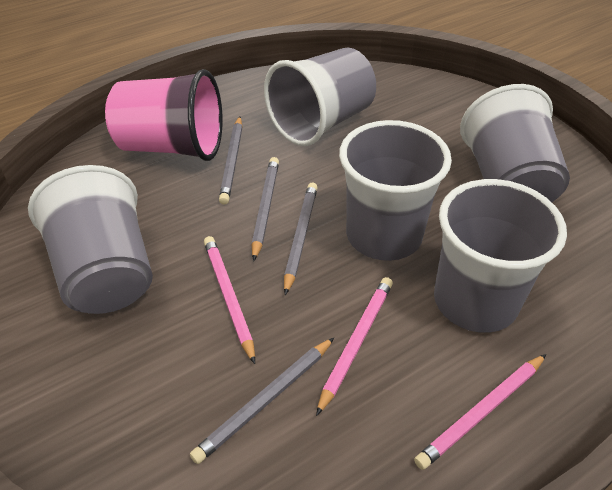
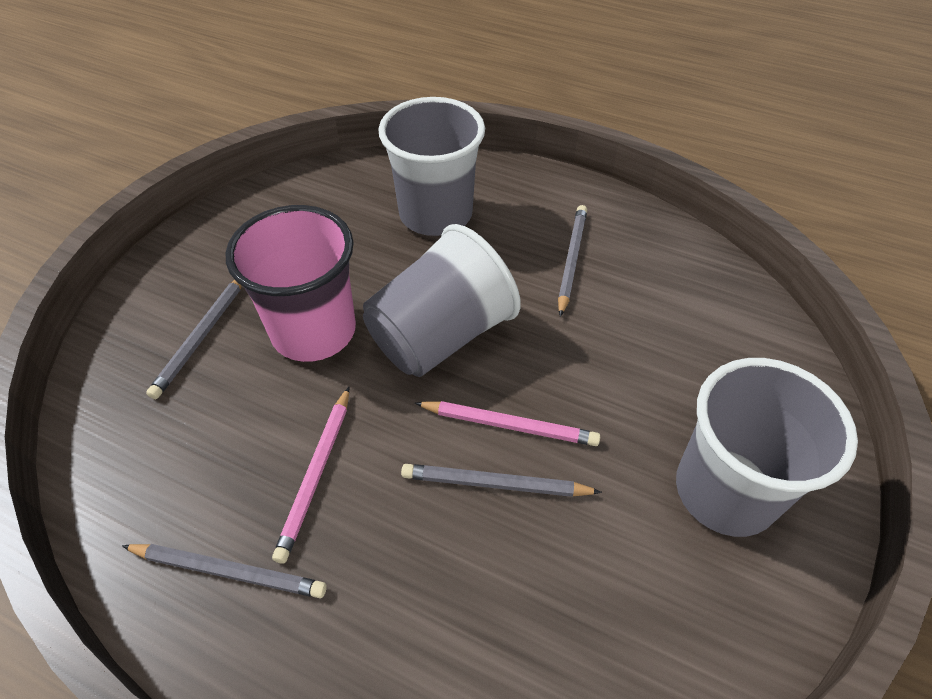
grey cup: 5 -> 3
pink pencil: 3 -> 2

